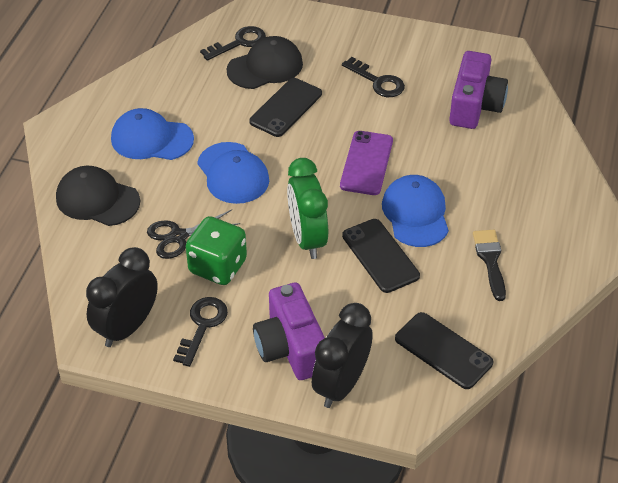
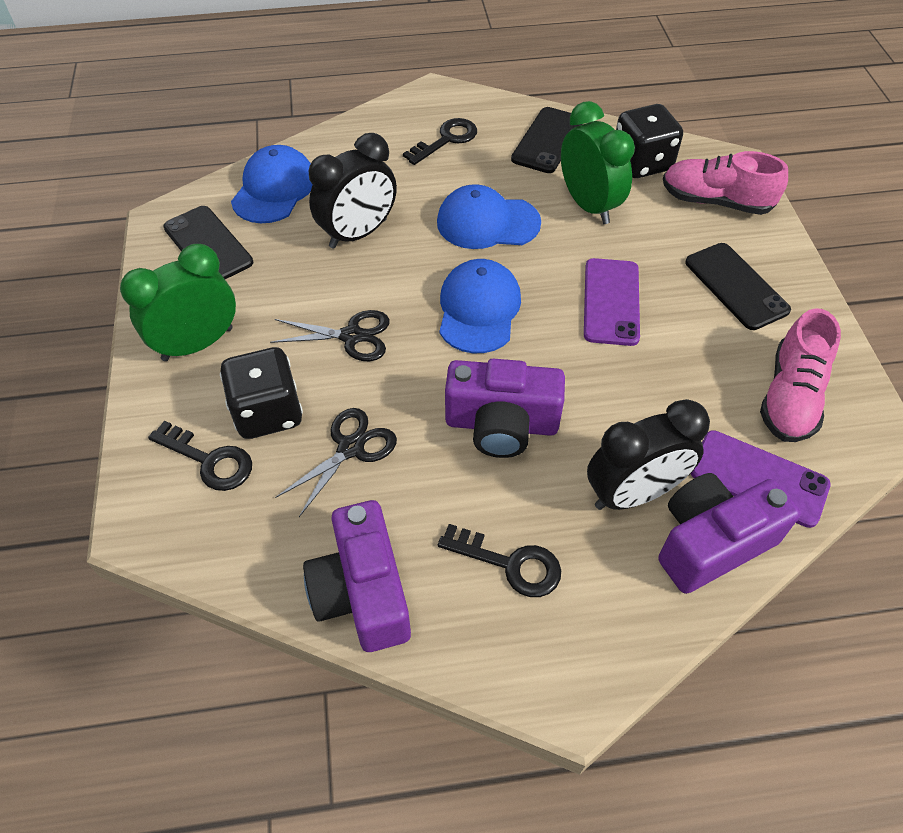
black brush: 1 -> 0
black cap: 2 -> 0
black dice: 0 -> 2
black scissors: 1 -> 2
green clock: 1 -> 2
green dice: 1 -> 0
pink shoe: 0 -> 2
purple camera: 2 -> 3
purple phone: 1 -> 2

